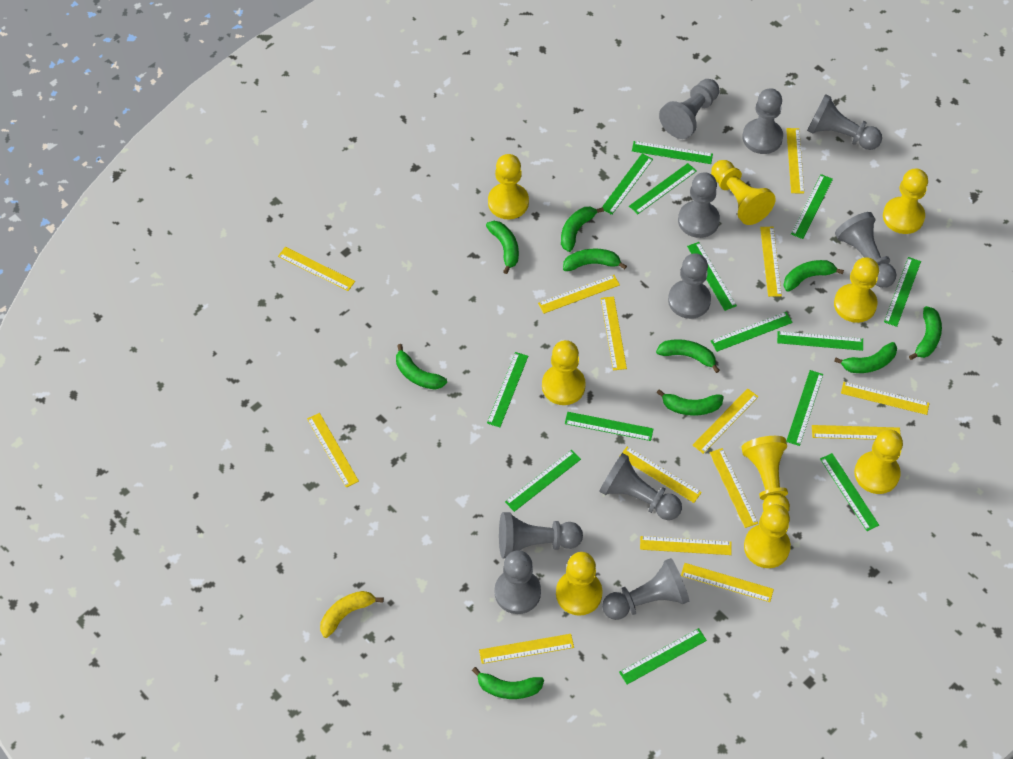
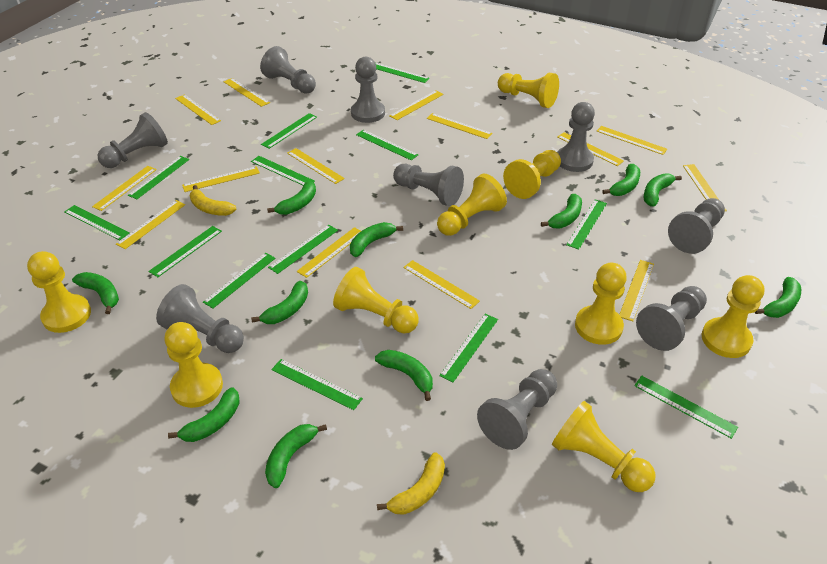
green banana: 10 -> 11
green ruler: 14 -> 13
grey pawn: 10 -> 9
yellow banana: 1 -> 2

